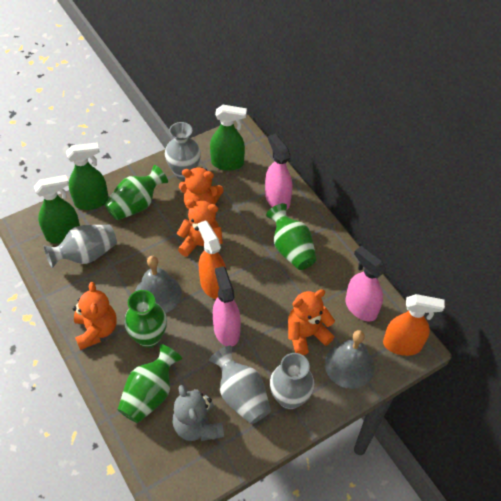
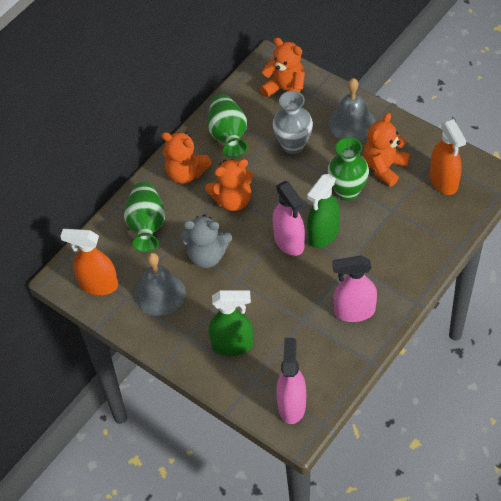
green spray bottle: 3 -> 2
green vase: 4 -> 3
grey vase: 4 -> 1

